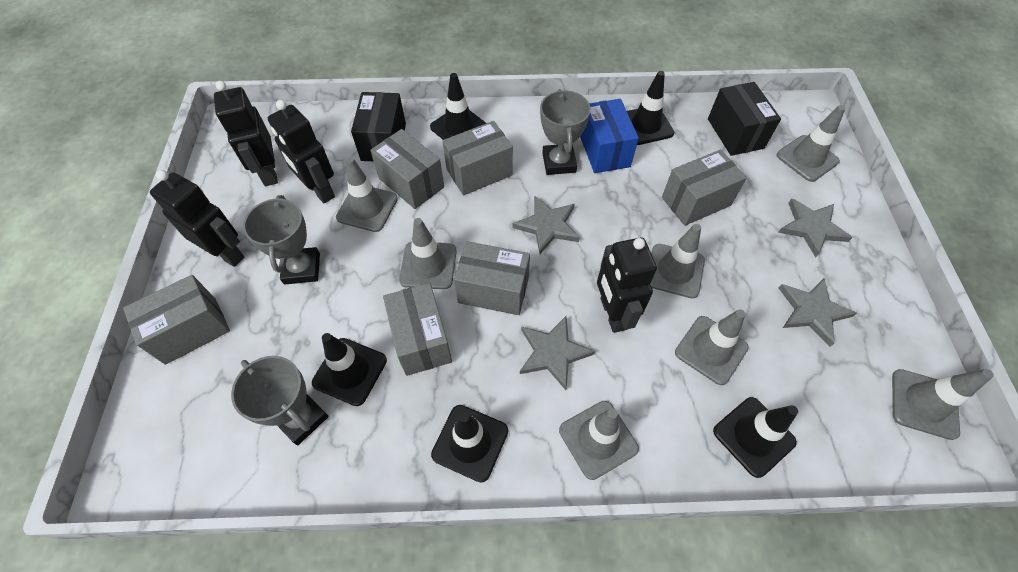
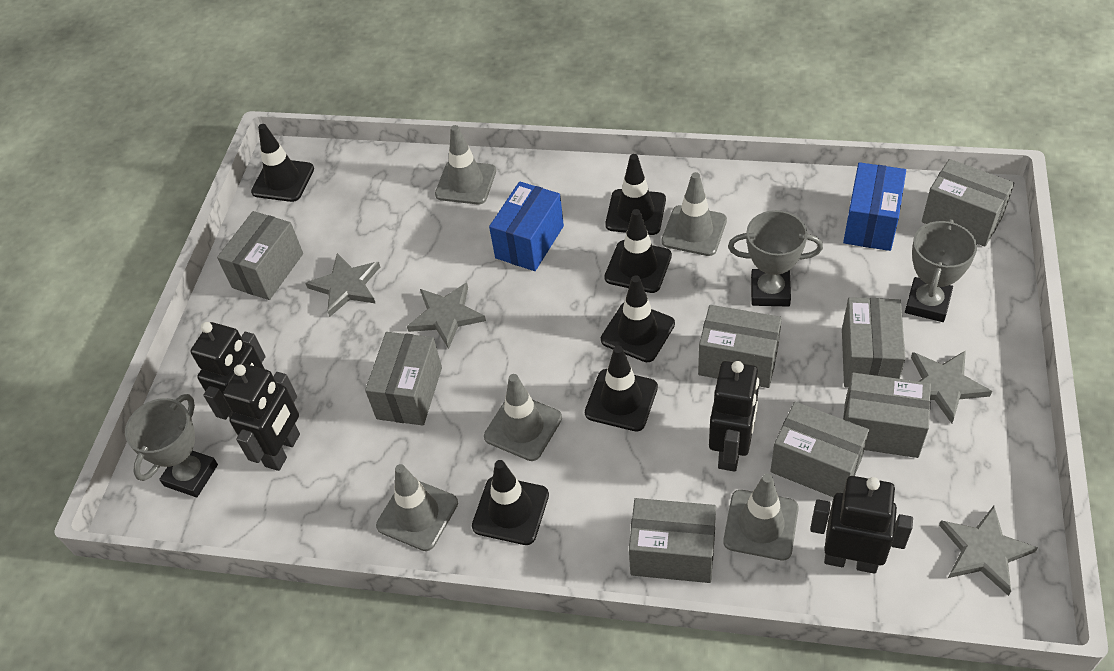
black box: 2 -> 0
black traffic cone: 5 -> 6
blue box: 1 -> 2
grey box: 6 -> 8
grey traffic cone: 7 -> 5

